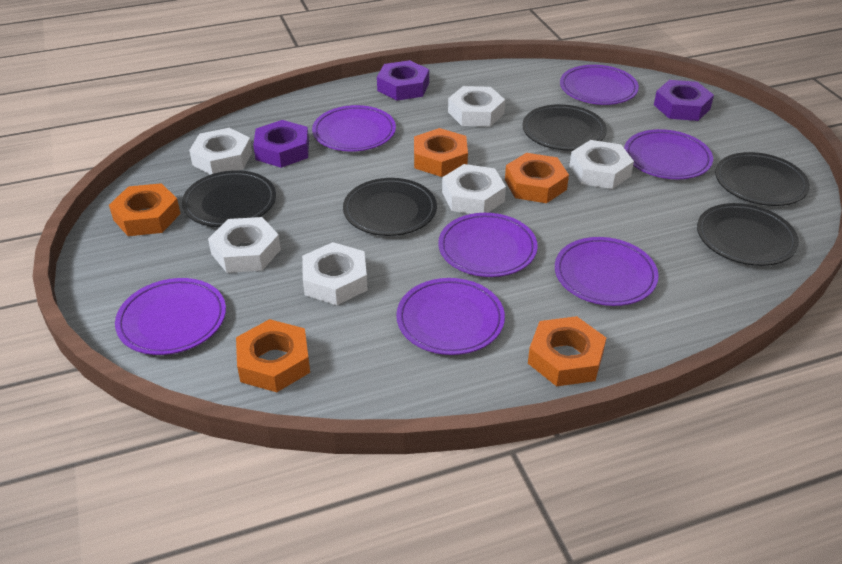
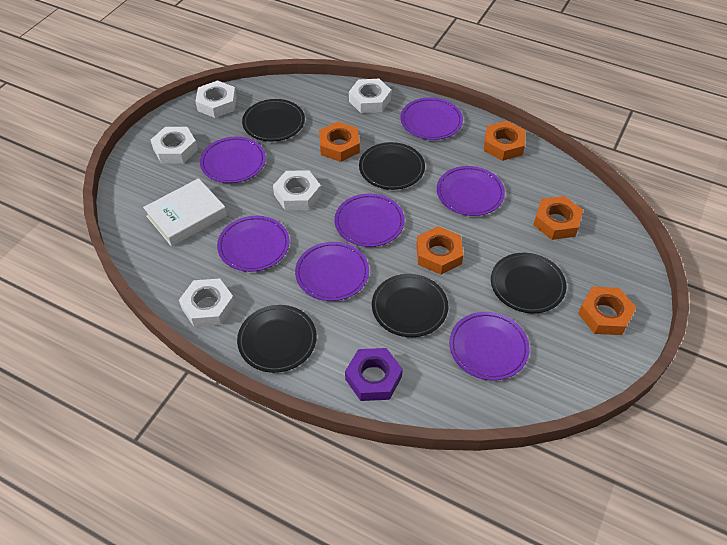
purple nut: 3 -> 1
white book: 0 -> 1
white nut: 6 -> 5

